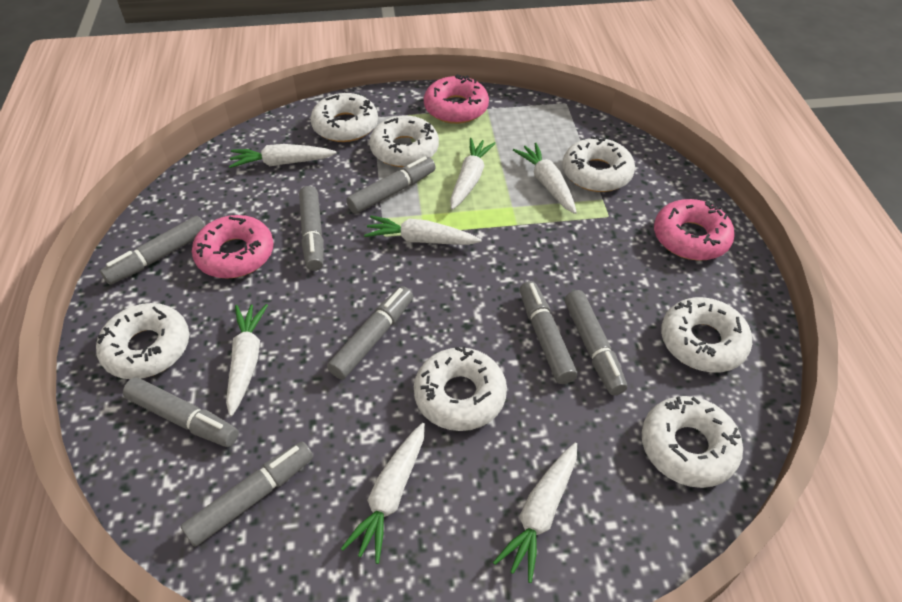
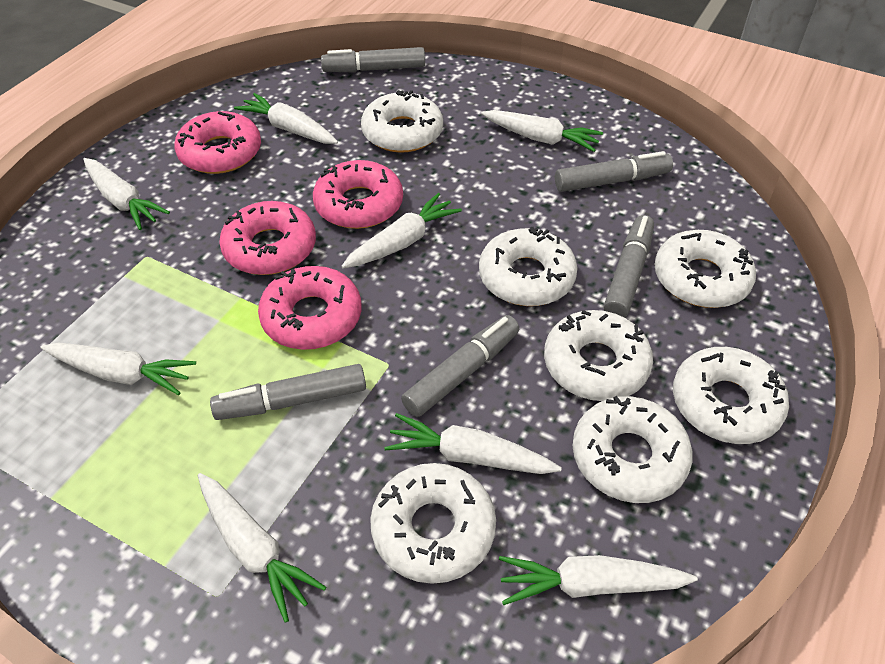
grey marker: 8 -> 5
pink donut: 3 -> 4
white carrot: 7 -> 8

